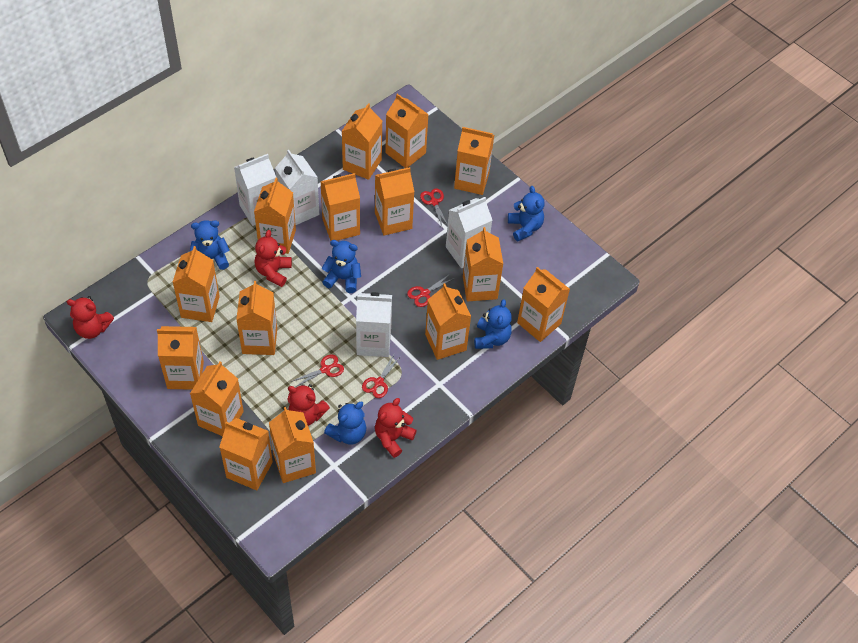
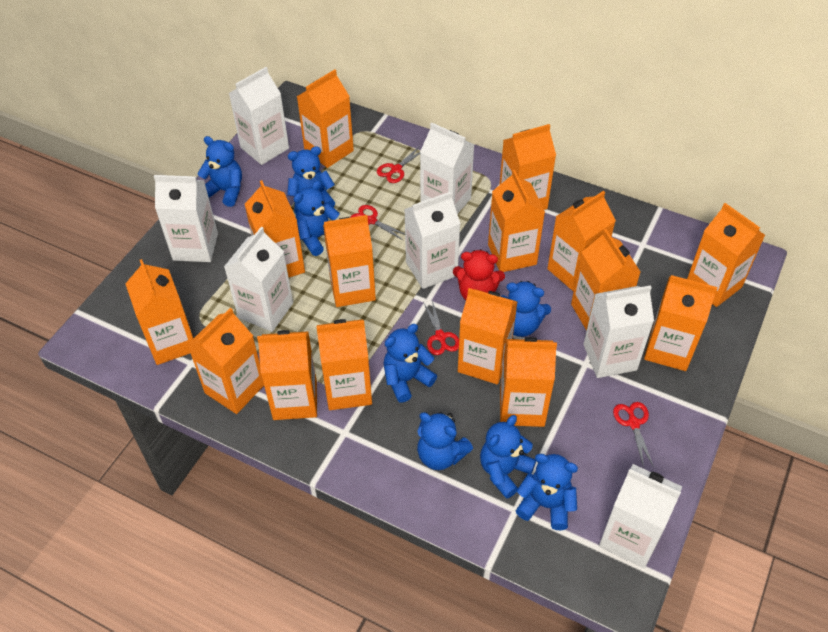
blue teddy bear: 5 -> 8
red teddy bear: 4 -> 1
white carton: 4 -> 7

